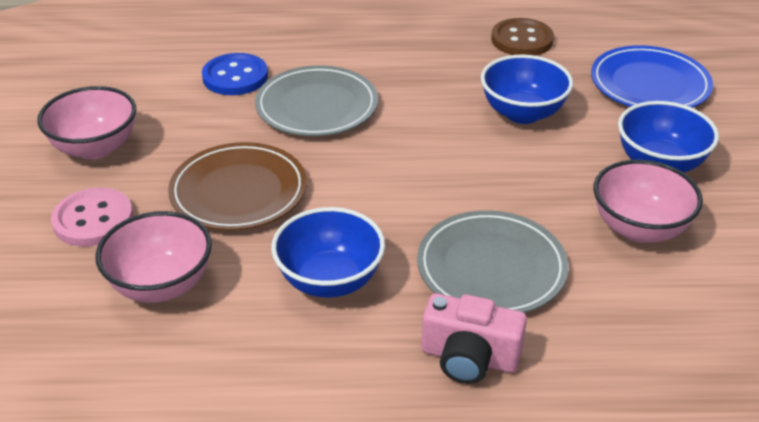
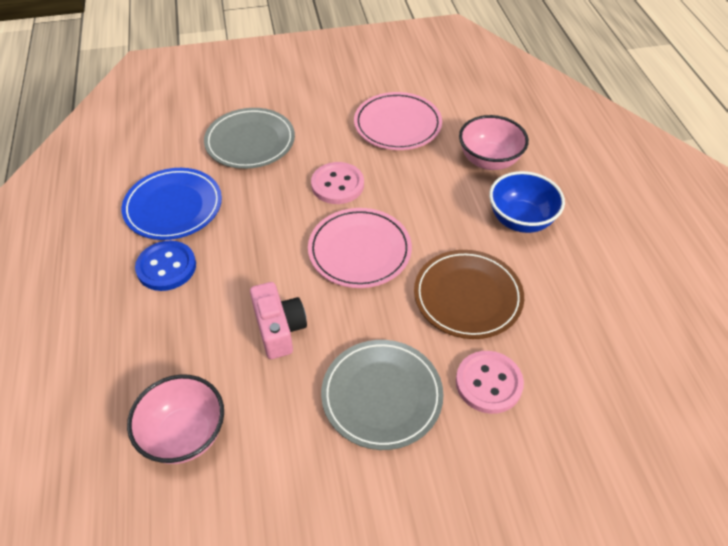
blue bowl: 3 -> 1
brown button: 1 -> 0
pink bowl: 3 -> 2
pink button: 1 -> 2
pink plate: 0 -> 2

